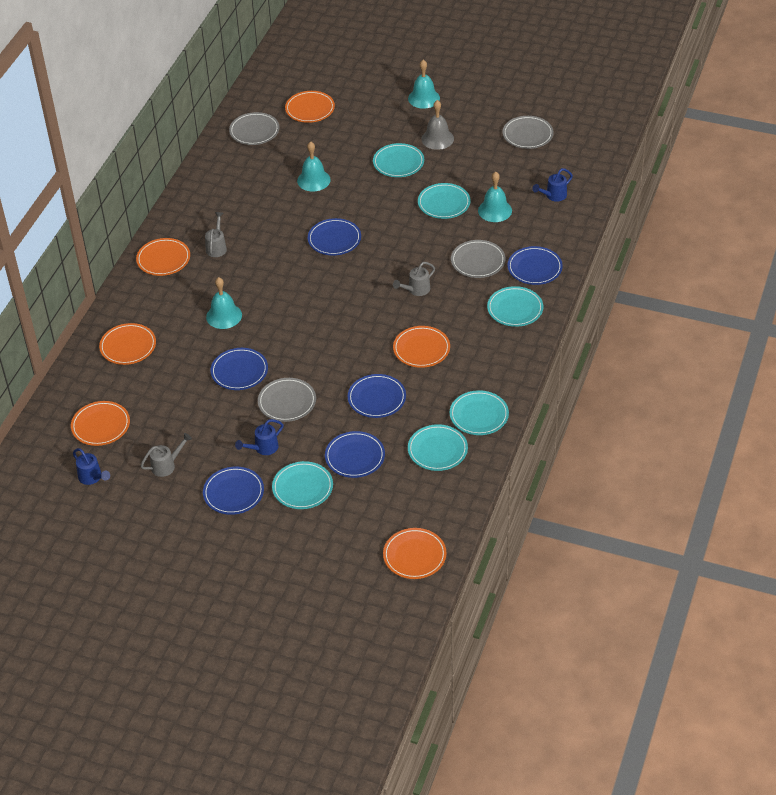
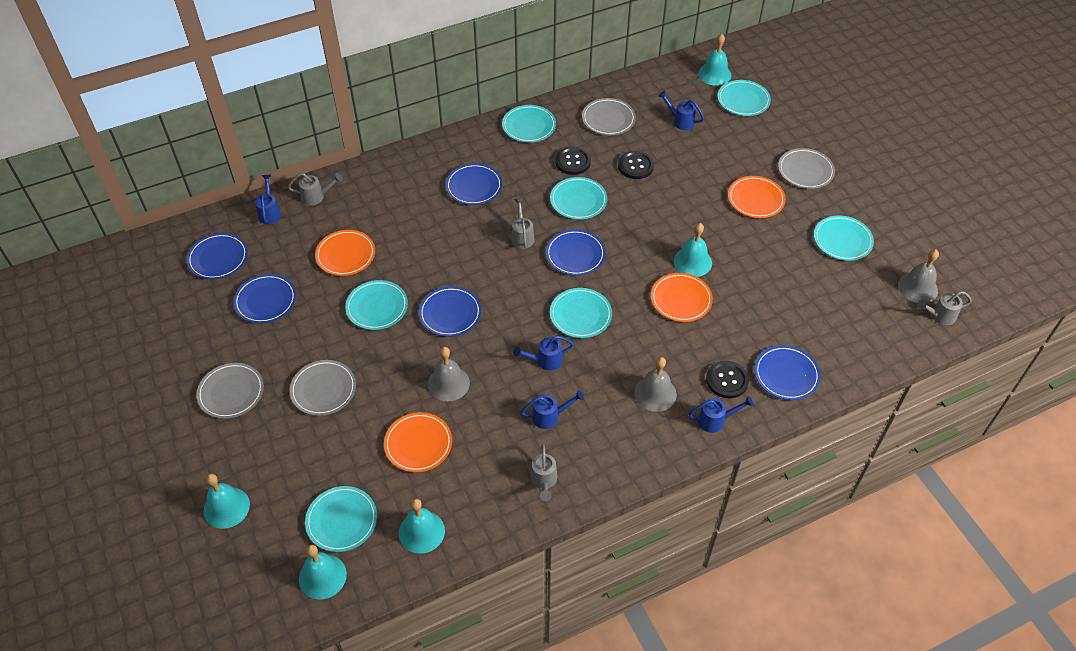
black button: 0 -> 3
blue watering can: 3 -> 5
grey bell: 1 -> 3
grey watering can: 3 -> 4
orange plate: 6 -> 4
turquoise bell: 4 -> 5
turquoise plate: 6 -> 7

